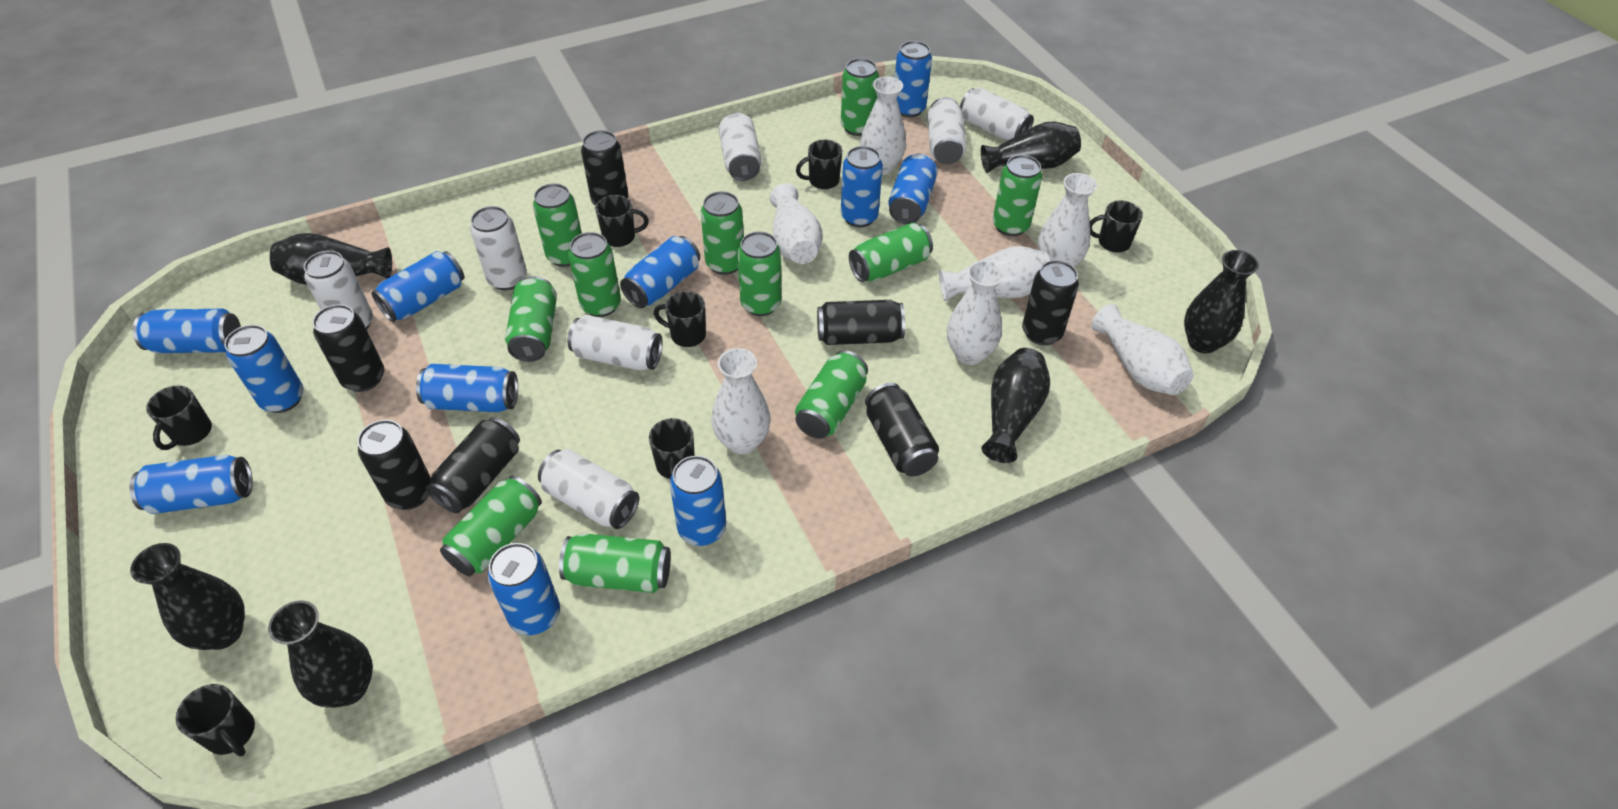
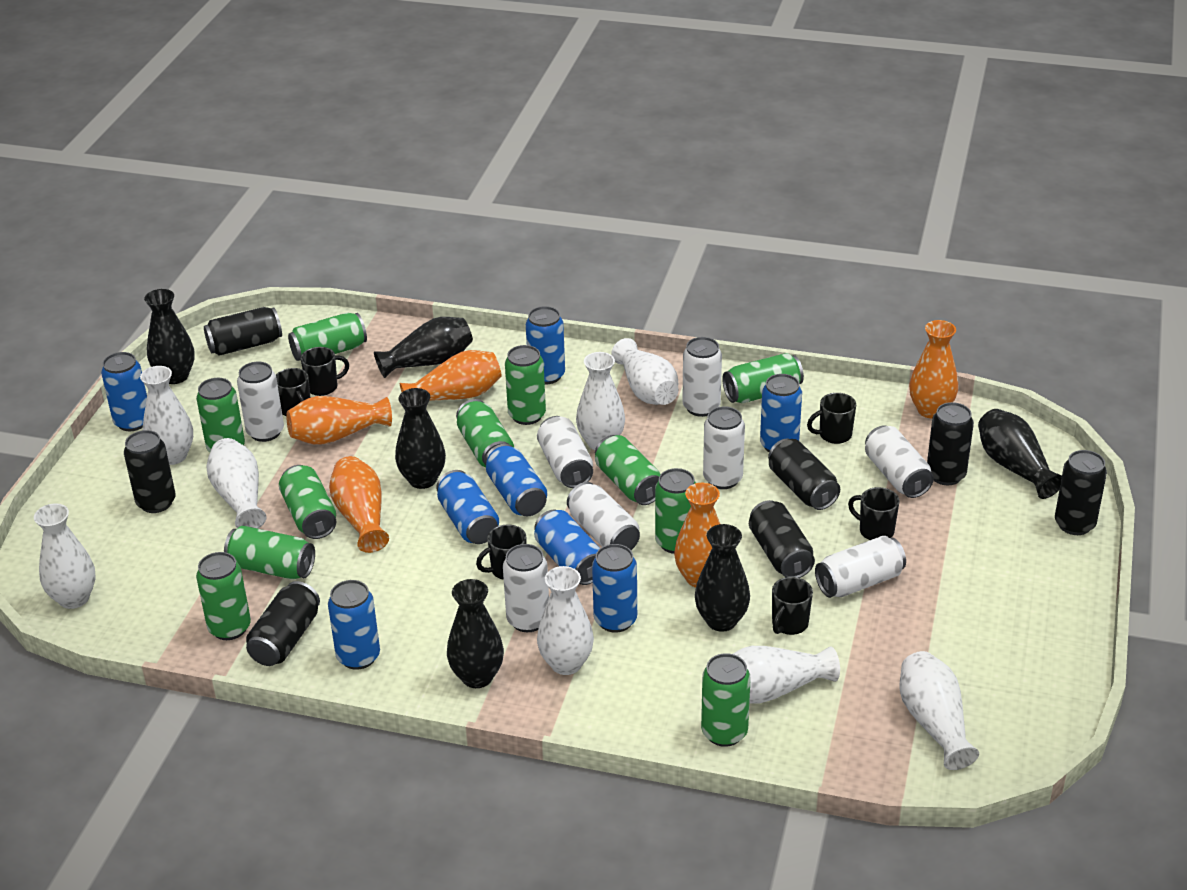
black mug: 7 -> 6
blue can: 11 -> 8
orange vase: 0 -> 5
white can: 7 -> 8
white vase: 7 -> 8

